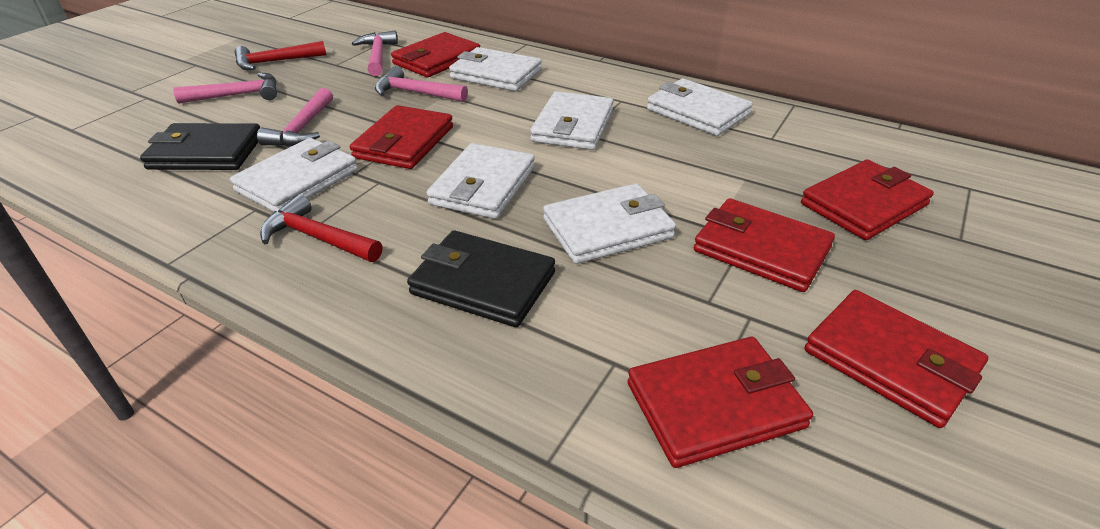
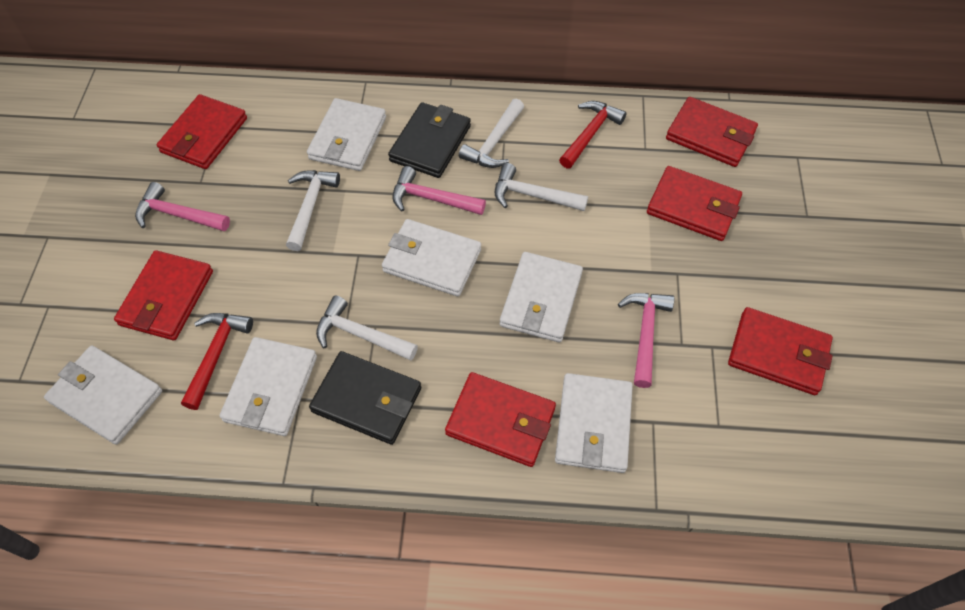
pink hammer: 4 -> 3
white hammer: 0 -> 4

